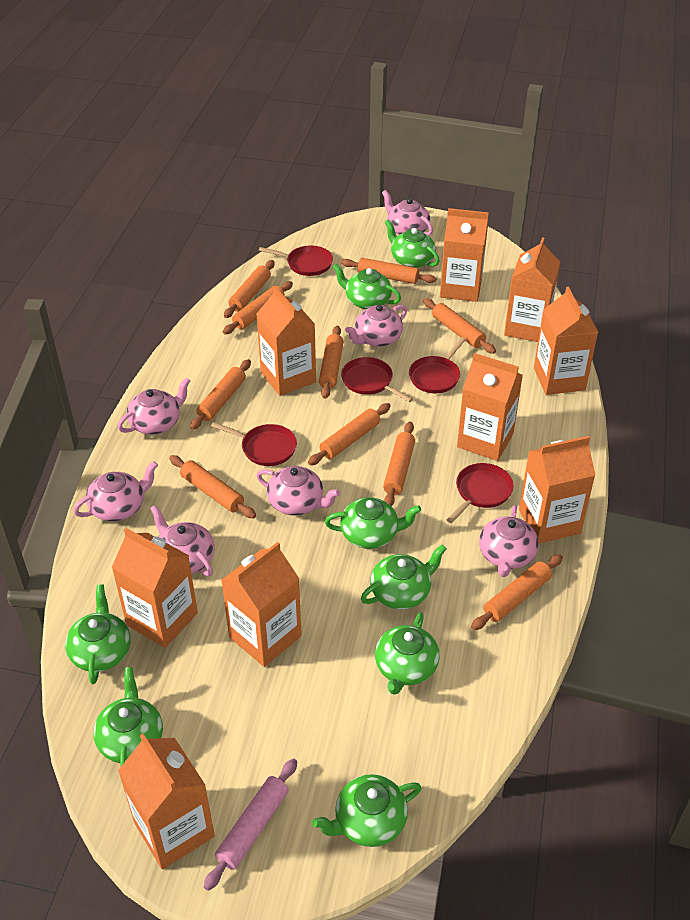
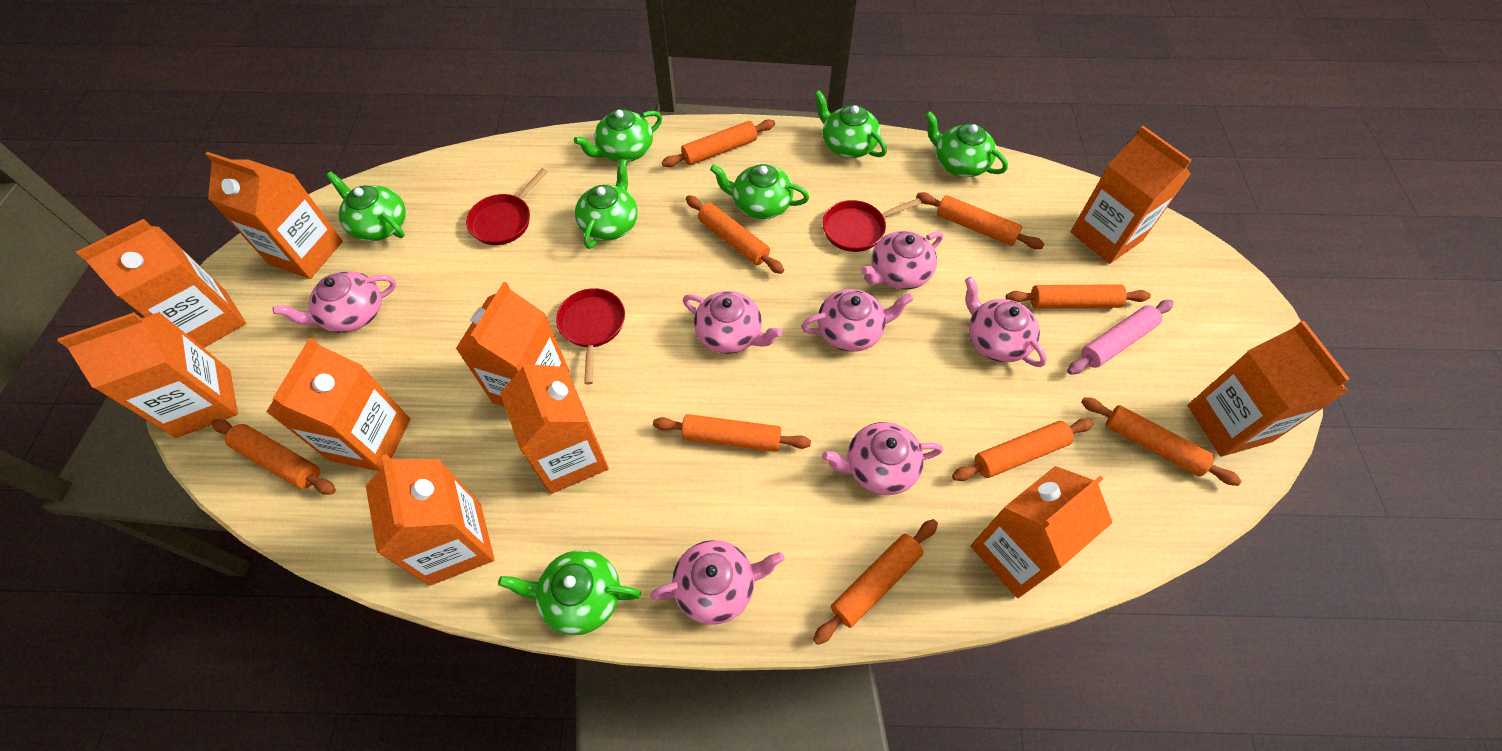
green teapot: 8 -> 7
orange carton: 9 -> 10
orange rolling pin: 10 -> 9
red pan: 5 -> 3

